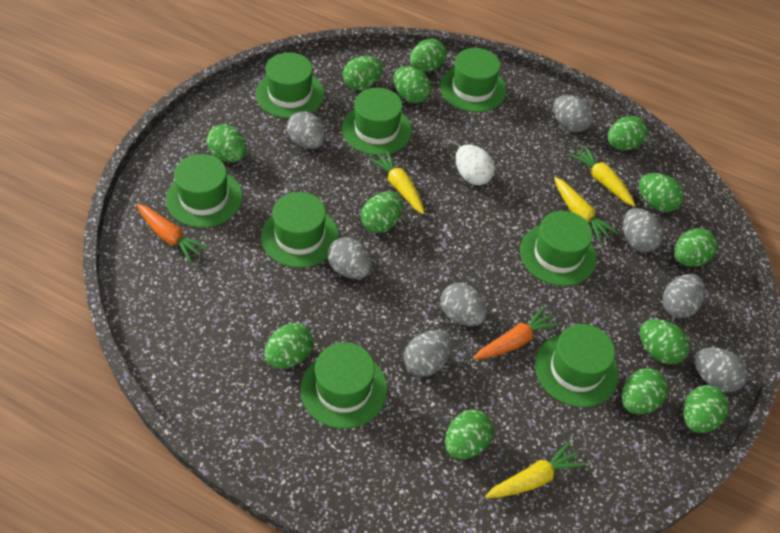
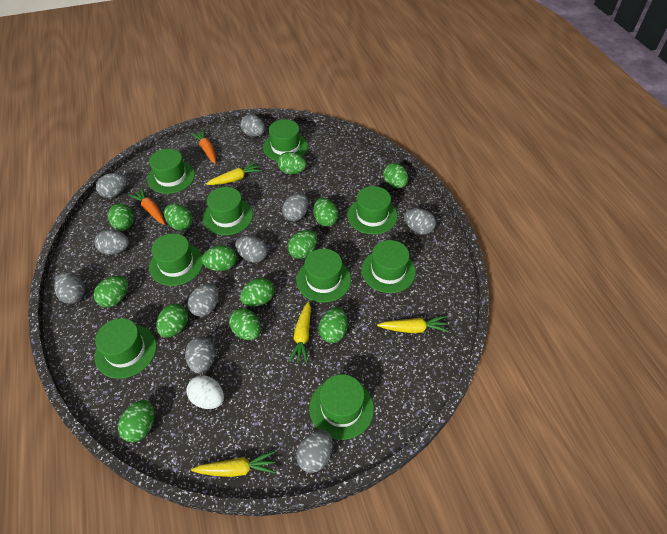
green hat: 8 -> 9
grey egg: 8 -> 10

